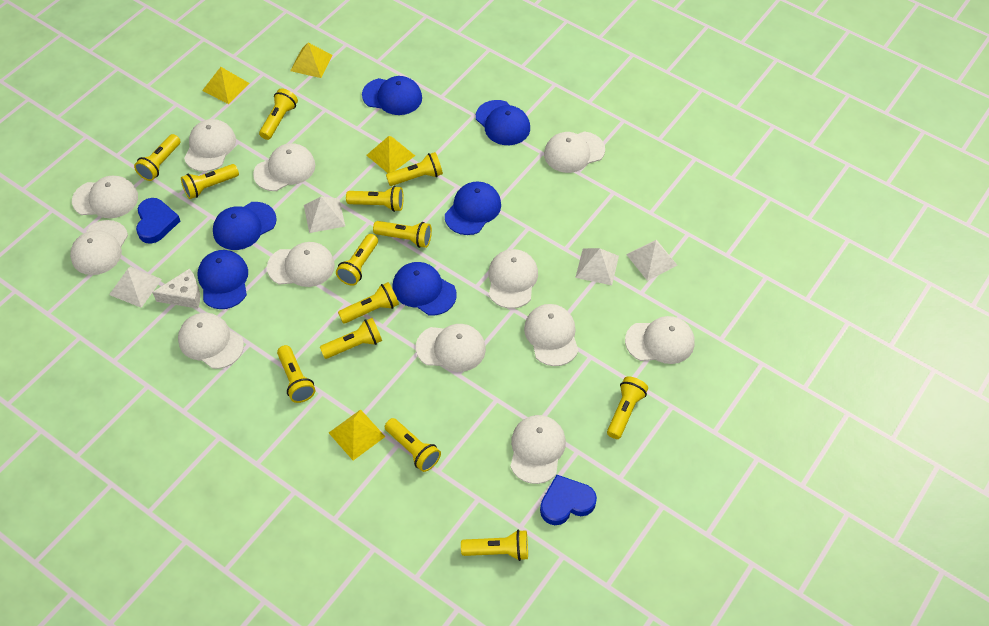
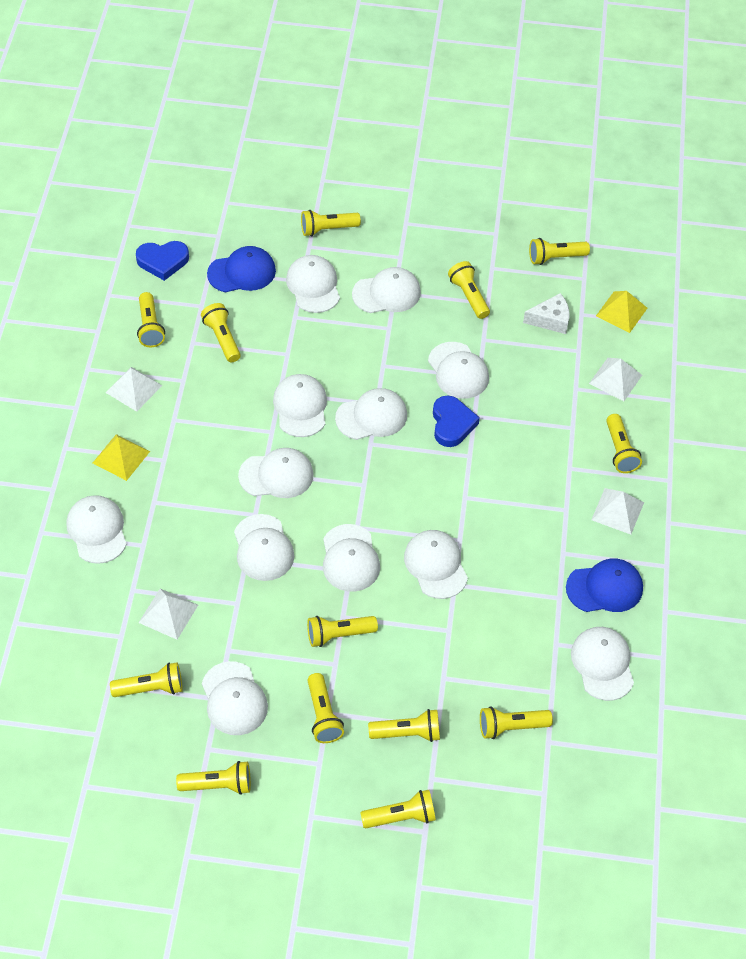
blue cap: 6 -> 2
yellow pyramid: 4 -> 2

